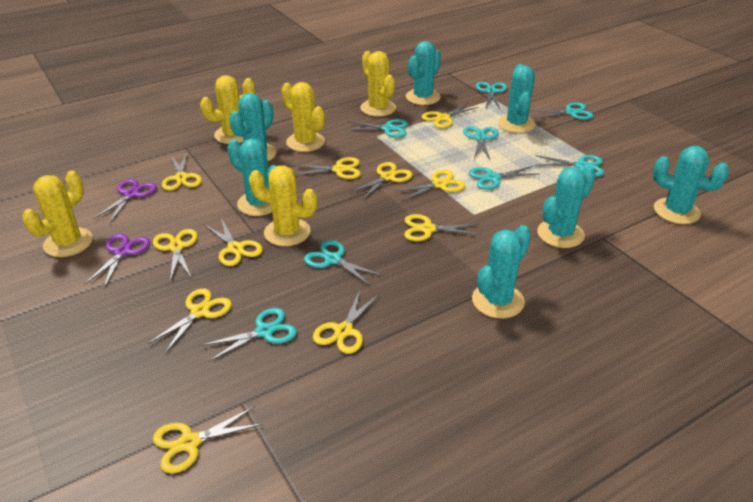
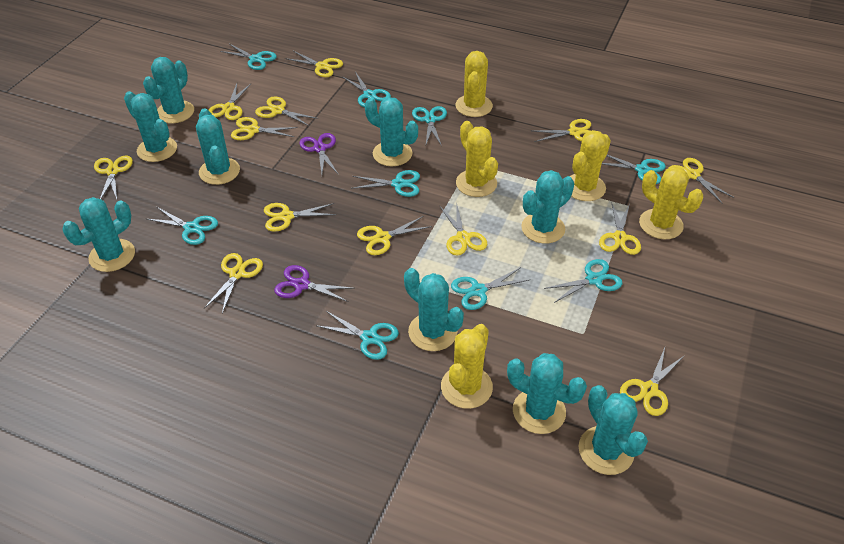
turquoise cactus: 7 -> 9
turquoise scissors: 8 -> 9
yellow scissors: 11 -> 13

